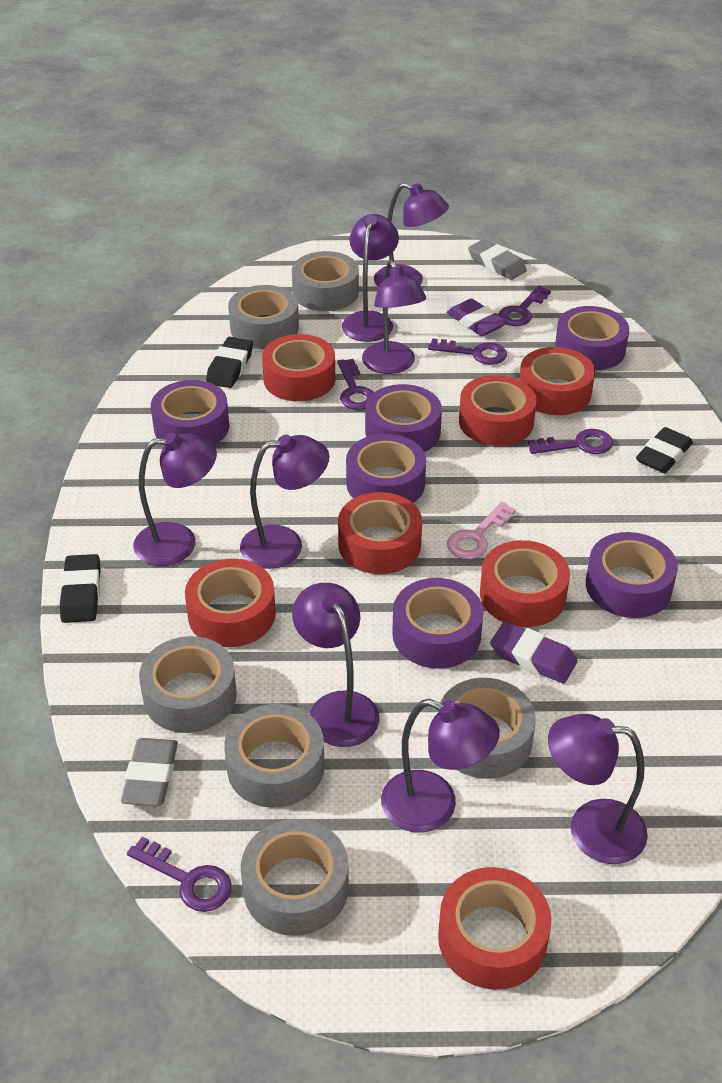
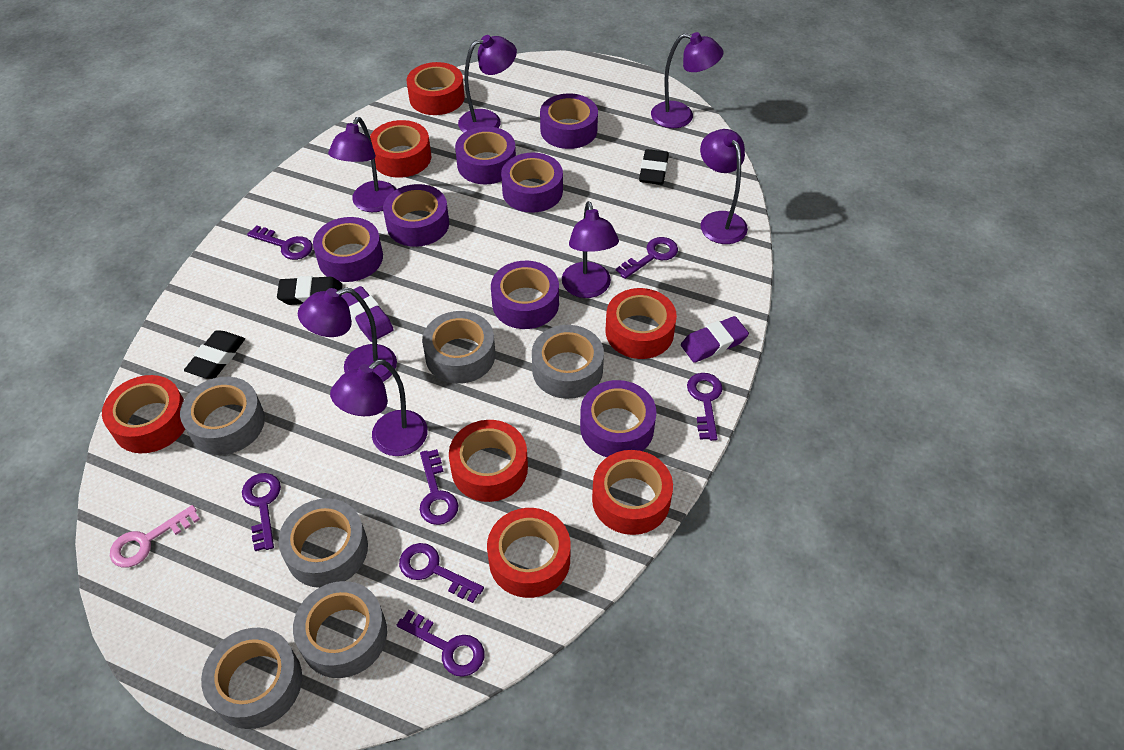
grey eraser: 2 -> 0
purple key: 5 -> 7
purple lamp: 8 -> 7
purple tape: 6 -> 7

